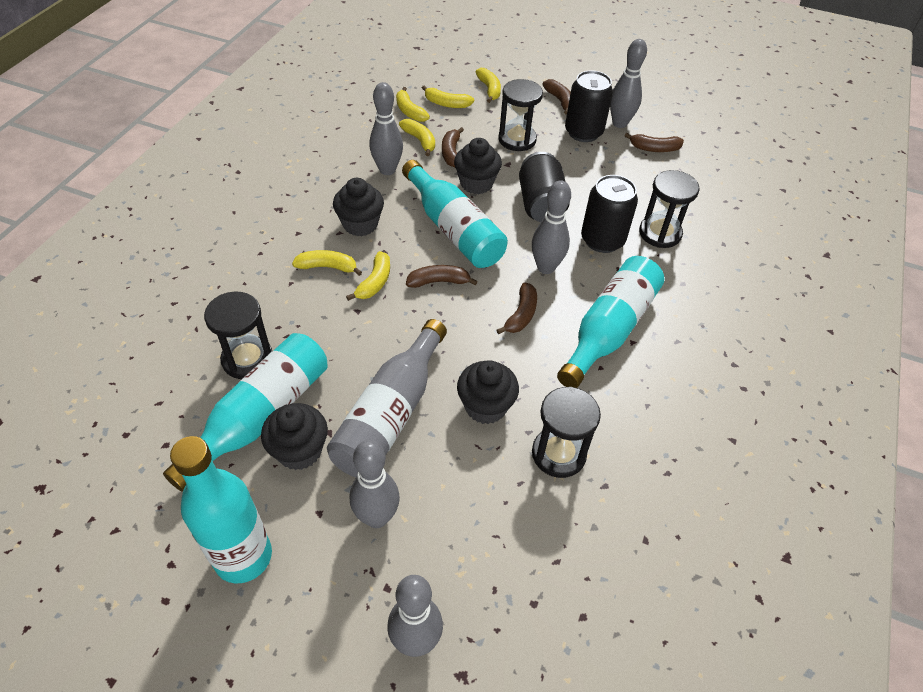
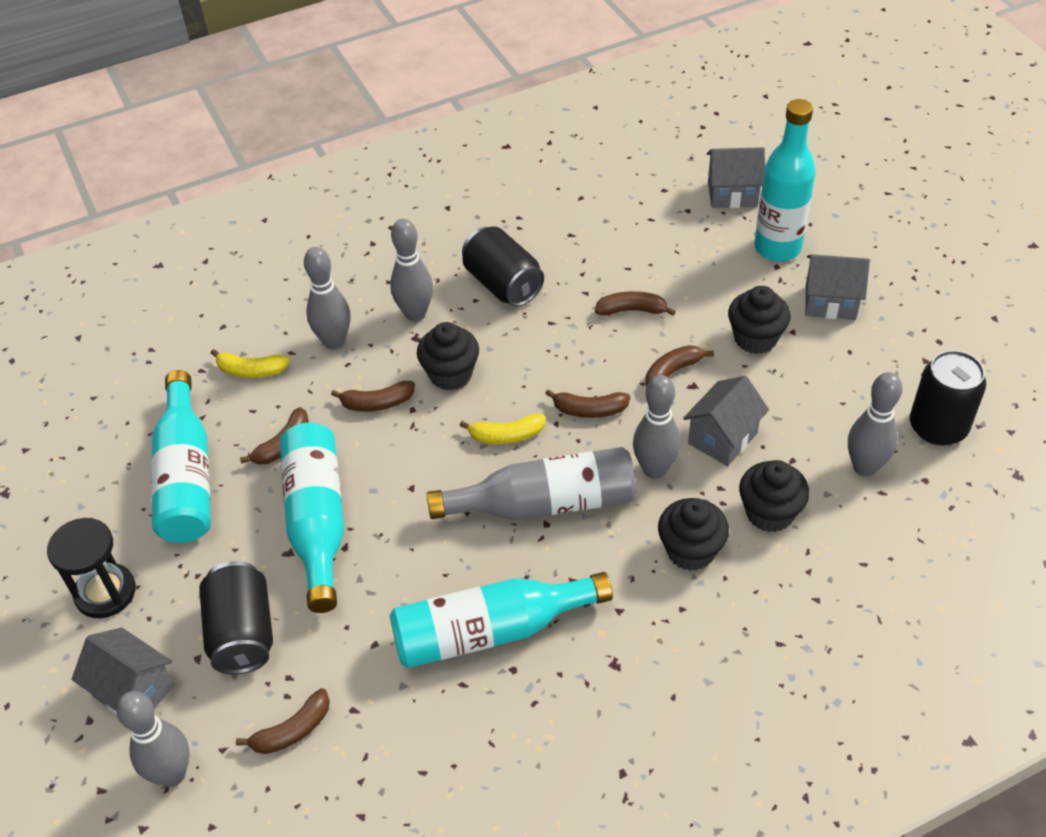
black hourglass: 4 -> 1
brown banana: 5 -> 6
grey house: 0 -> 4
yellow banana: 6 -> 2

